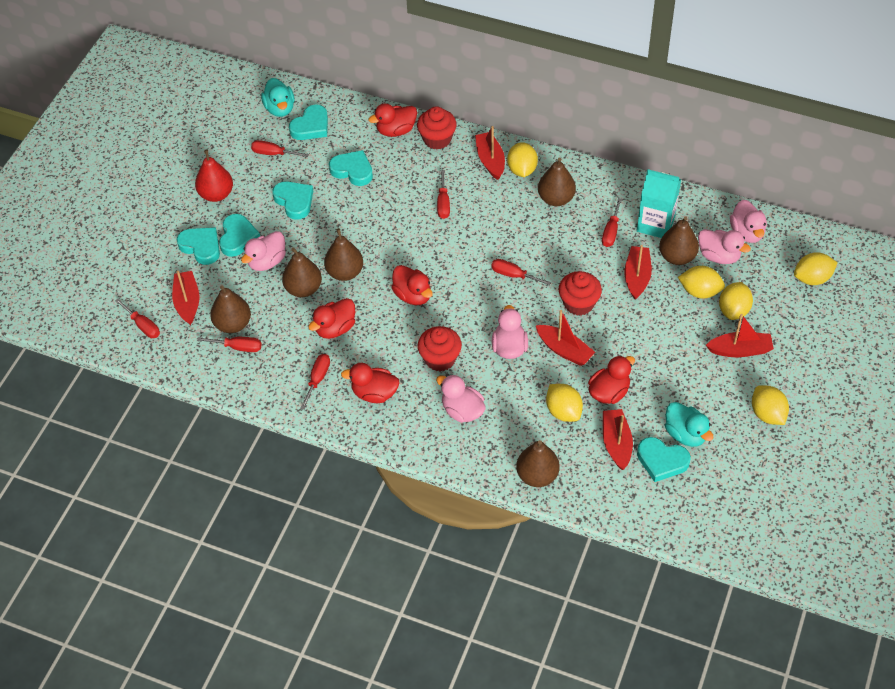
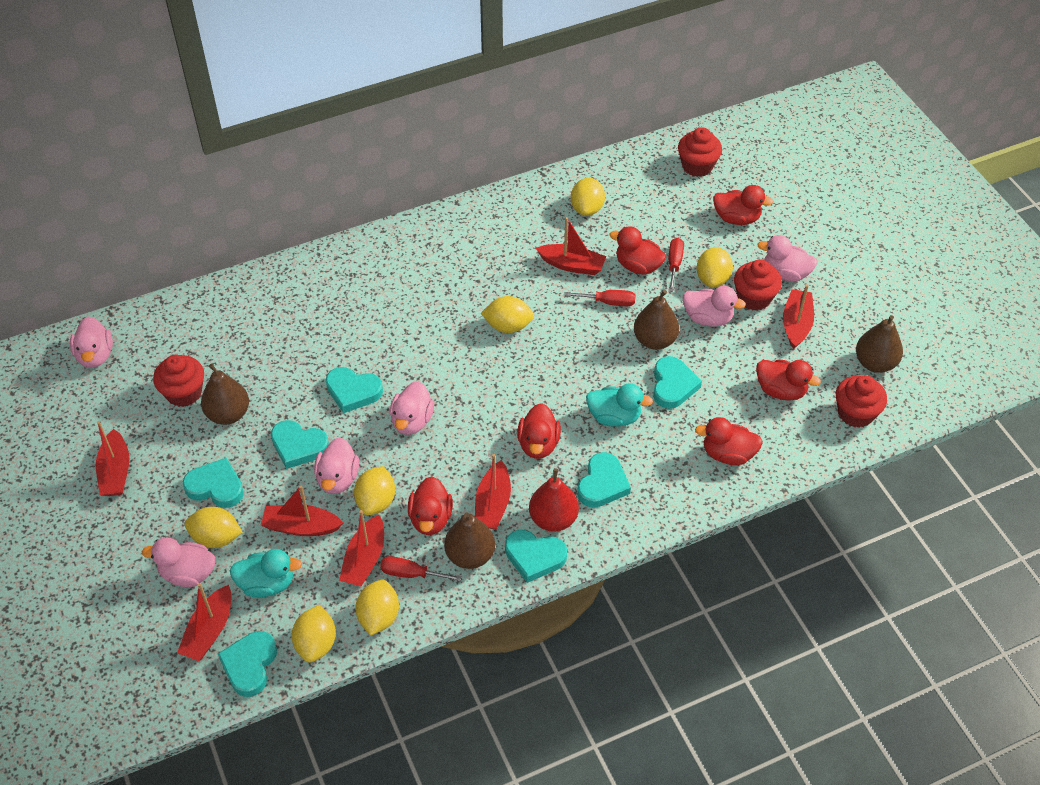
brown pear: 6 -> 4
pink duck: 5 -> 6
red boat: 6 -> 7
red cupcake: 3 -> 4
red duck: 5 -> 6
red screwdriver: 7 -> 3
turquoise carton: 1 -> 0
turquoise heart: 6 -> 7
yellow lemon: 6 -> 7

